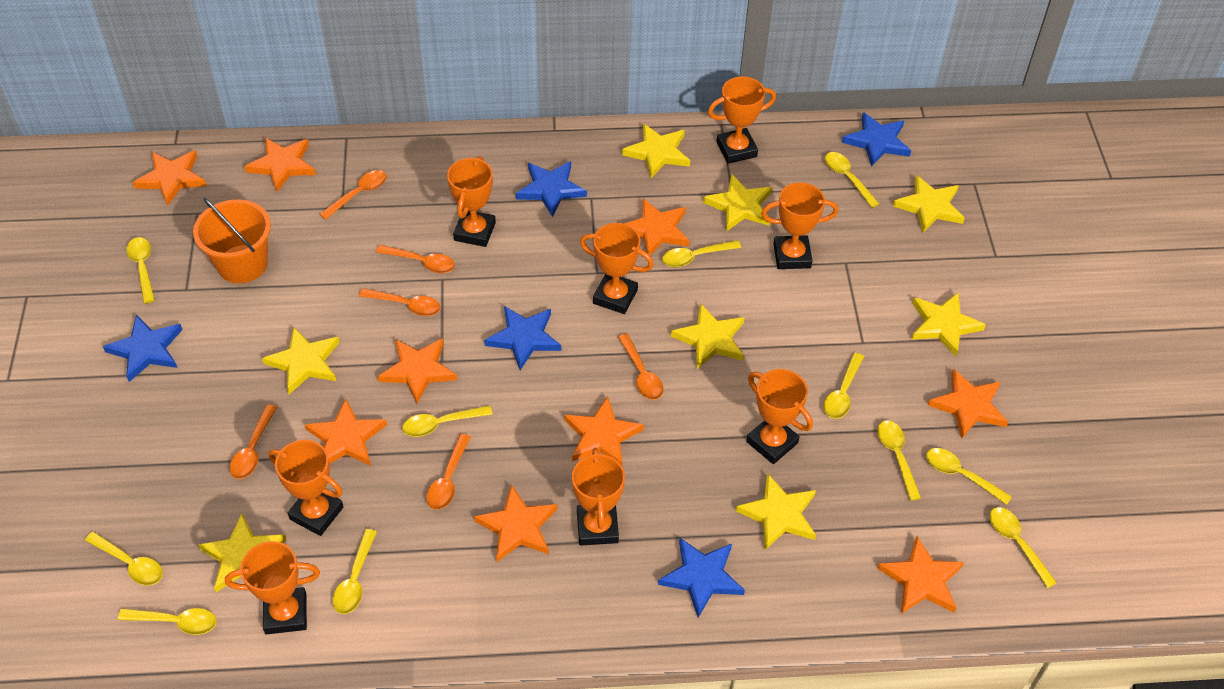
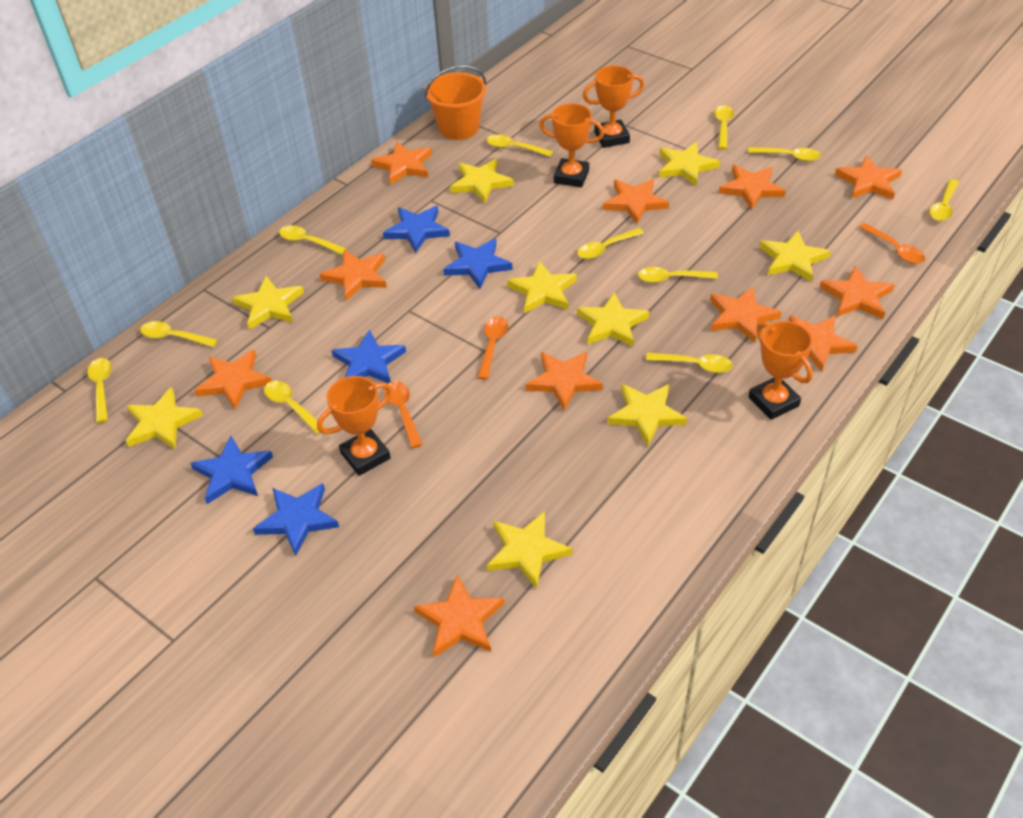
orange spoon: 6 -> 3
orange star: 9 -> 11
orange trophy: 8 -> 4
yellow star: 8 -> 9

